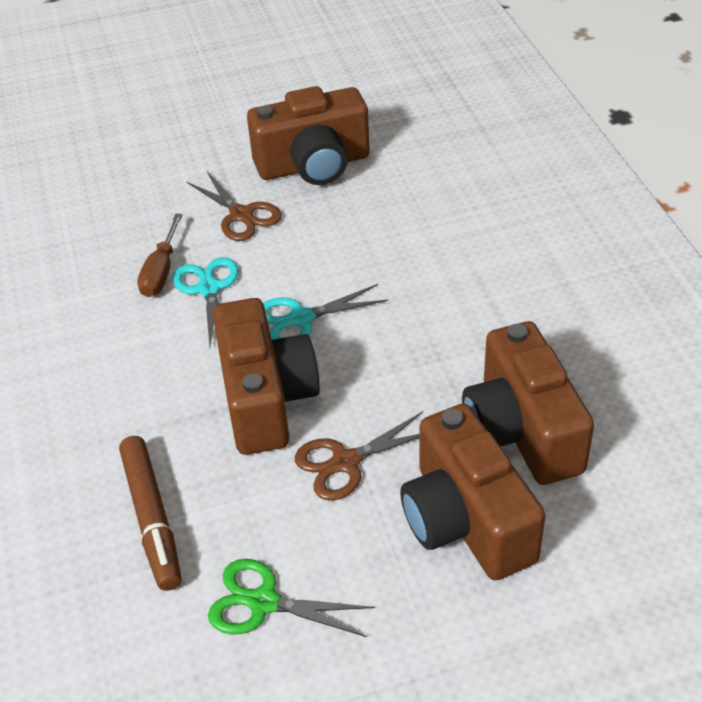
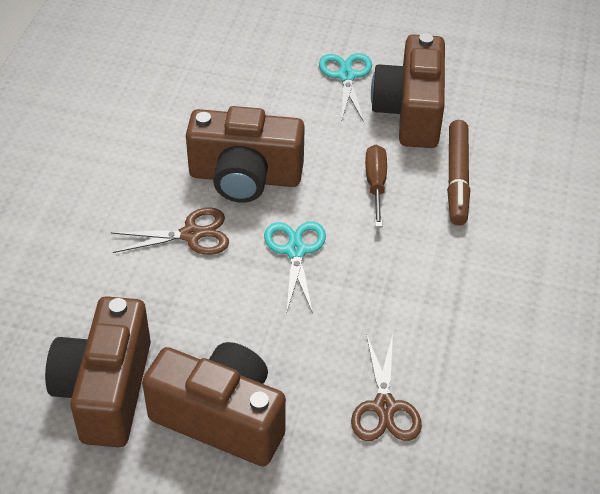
green scissors: 1 -> 0

